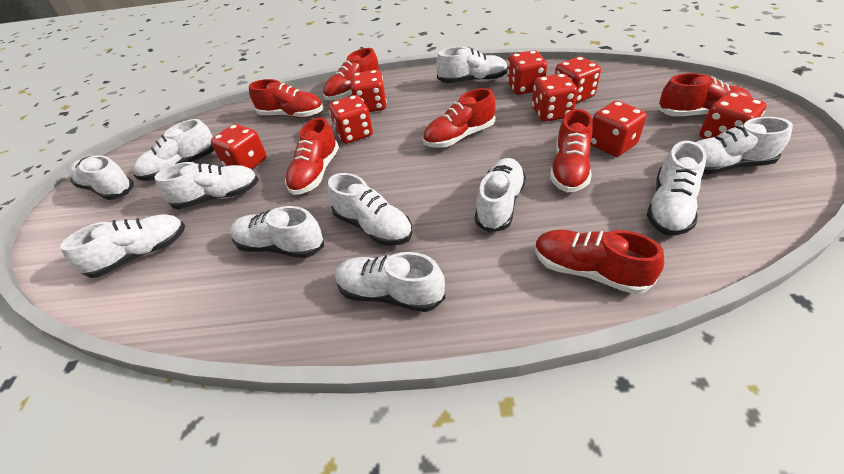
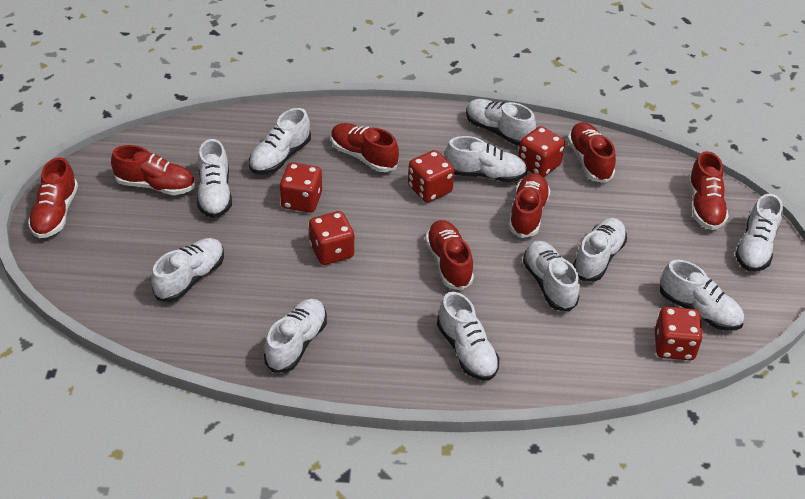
red dice: 8 -> 5

